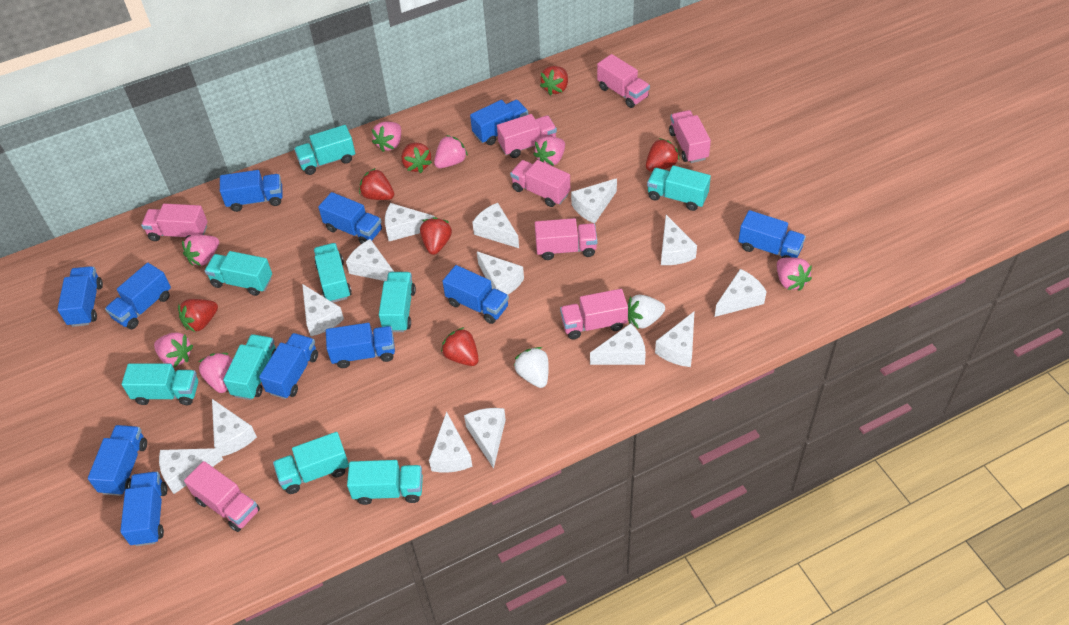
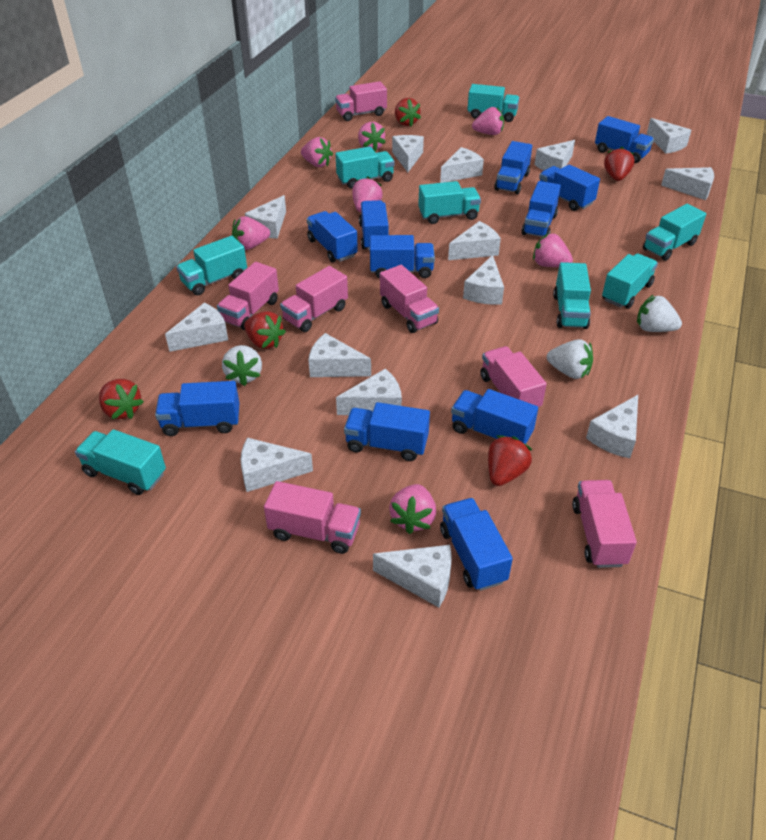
pink truck: 8 -> 7
red strawberry: 7 -> 5
turquoise truck: 9 -> 8
white strawberry: 2 -> 3

